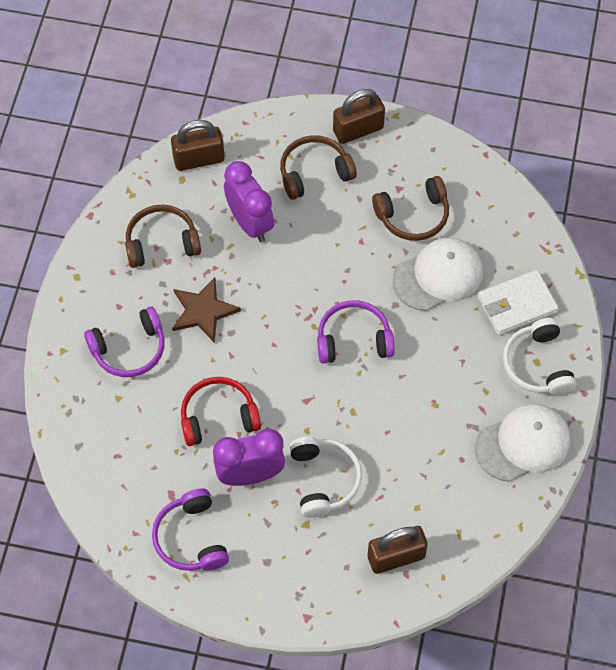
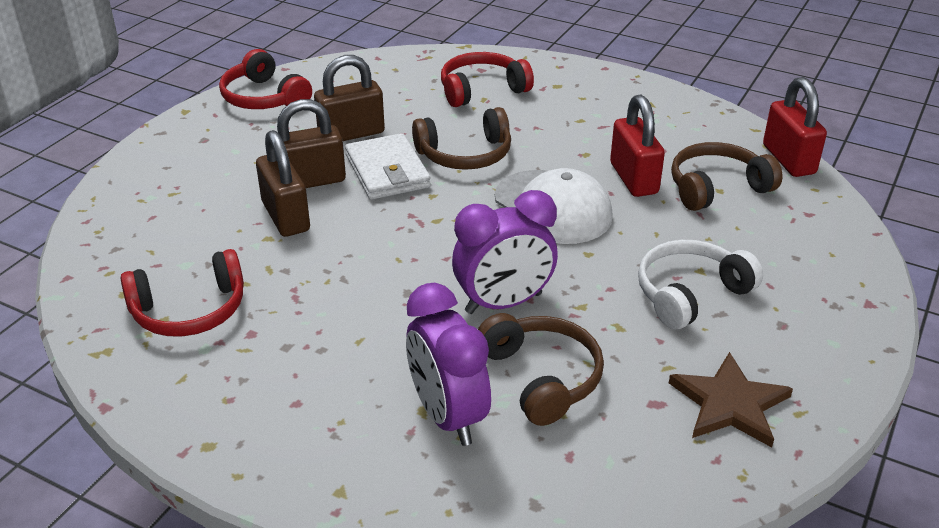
purple headphones: 3 -> 0
red headphones: 1 -> 3
red padlock: 0 -> 2
white cap: 2 -> 1
white headphones: 2 -> 1

